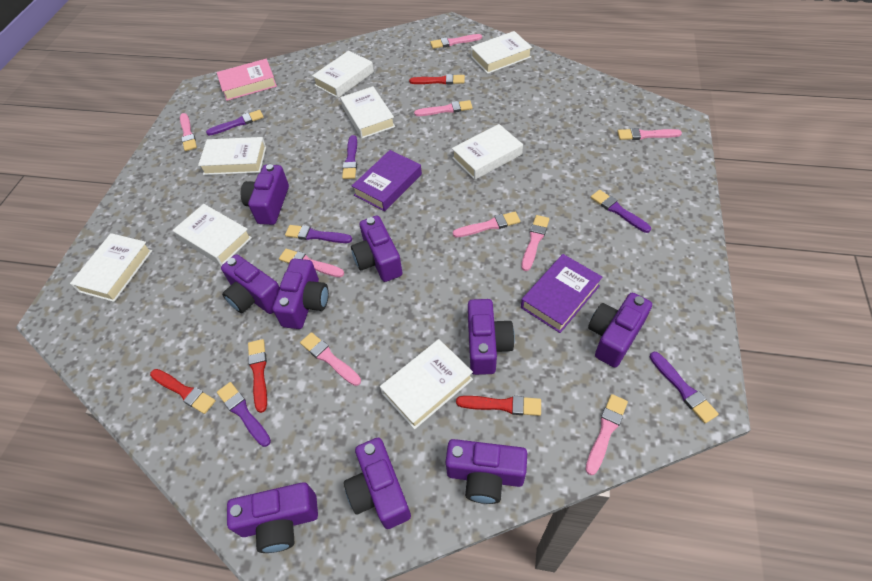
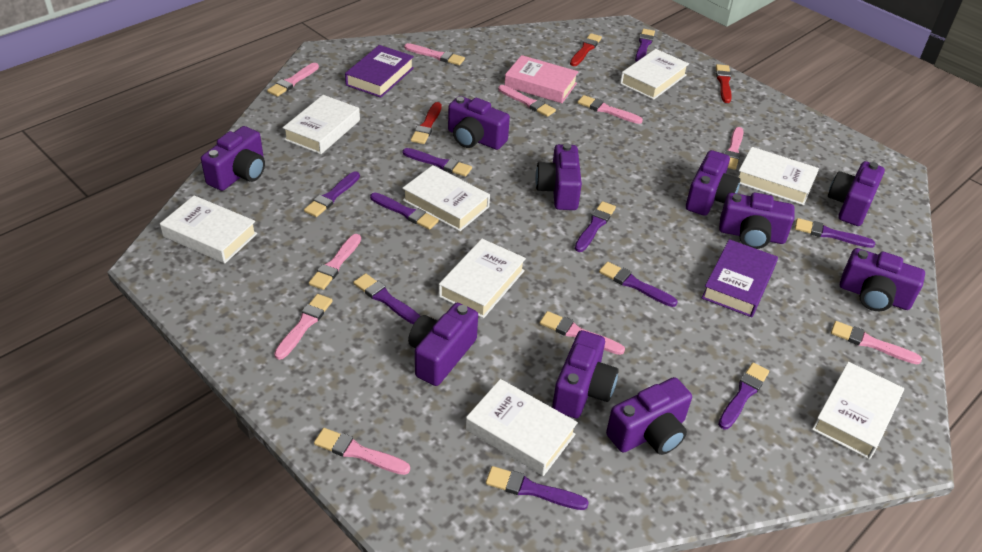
pink brush: 9 -> 10
purple brush: 6 -> 10
purple camera: 9 -> 10
red brush: 4 -> 3

